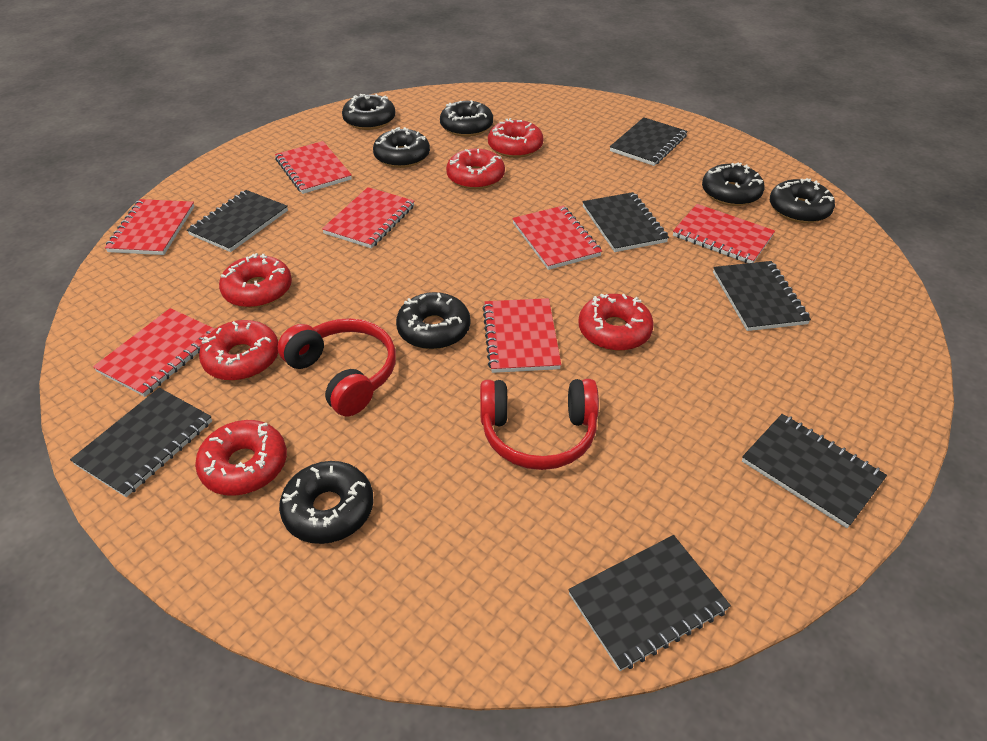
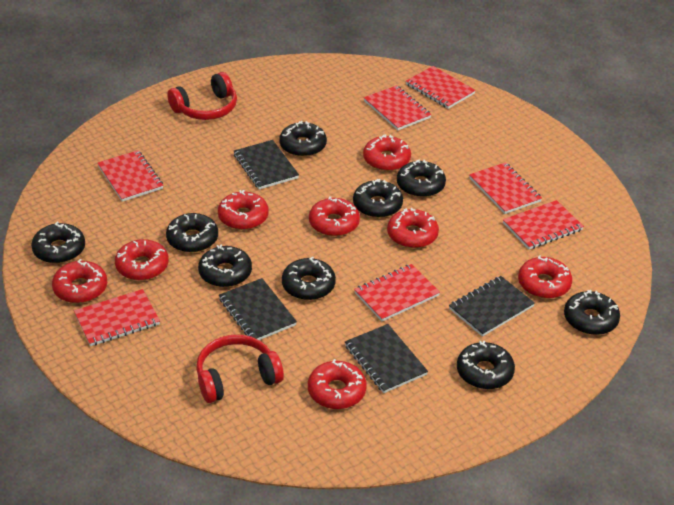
black donut: 7 -> 9
black notebook: 7 -> 4
red donut: 6 -> 8

